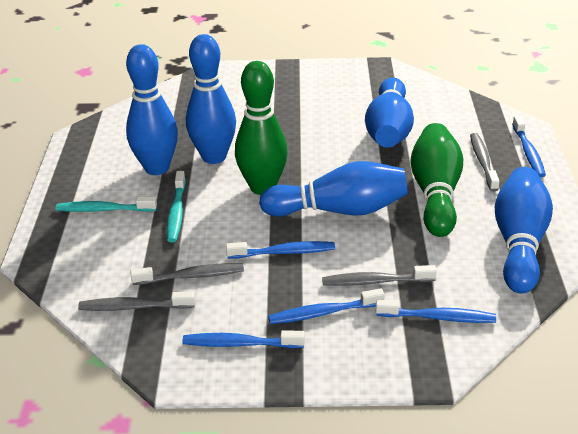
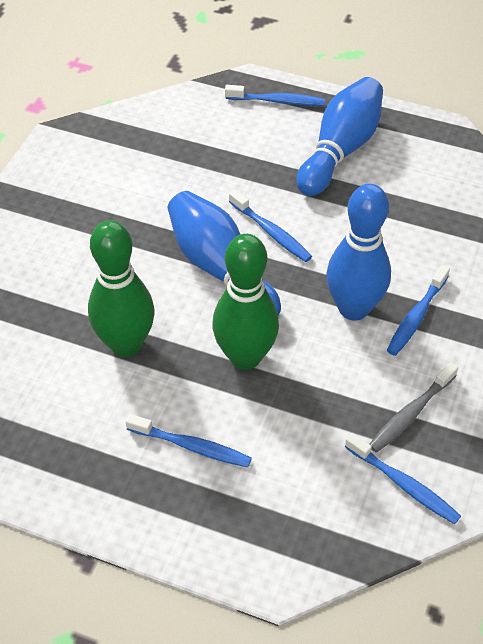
blue bowling pin: 5 -> 3
grey toothbrush: 4 -> 1
turquoise toothbrush: 2 -> 0

